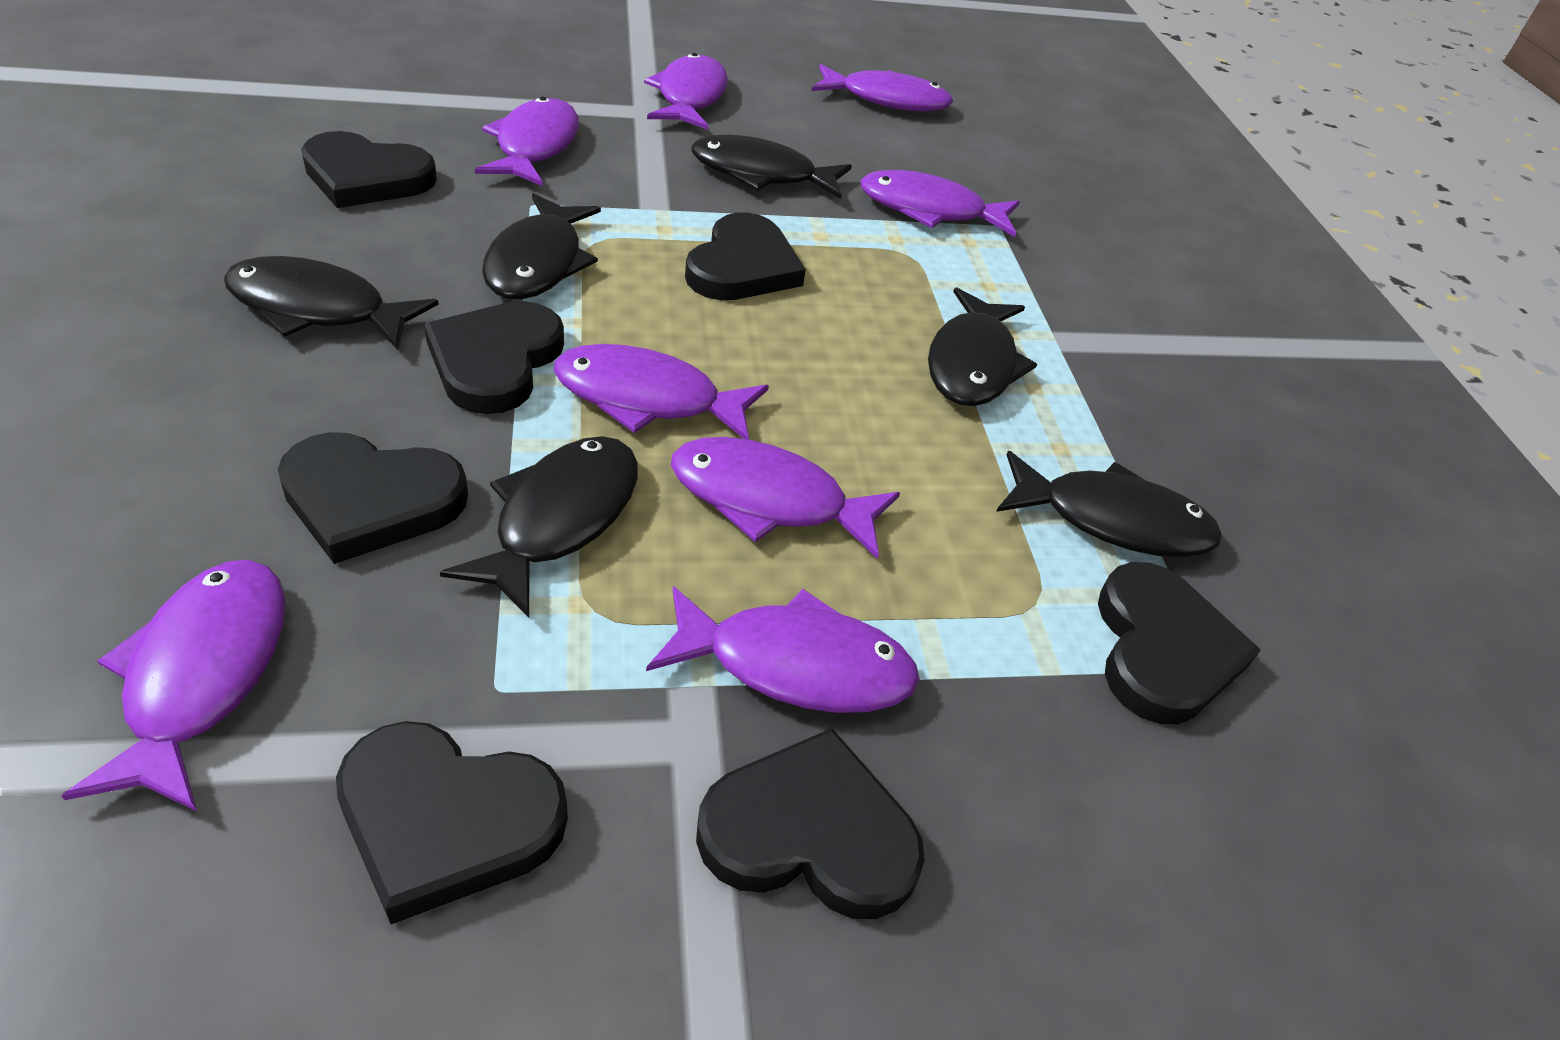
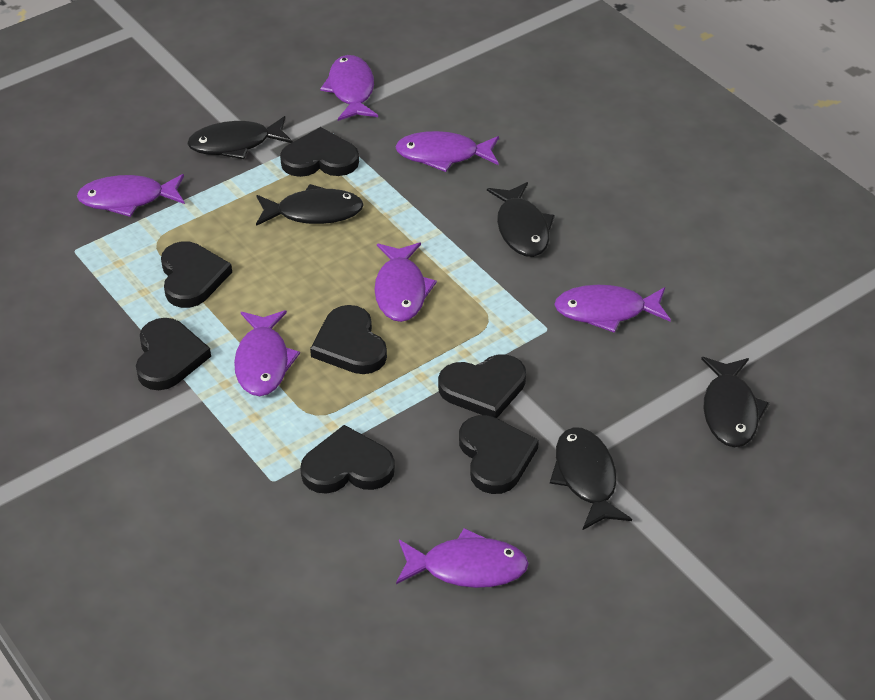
black fish: 6 -> 5
purple fish: 8 -> 7

